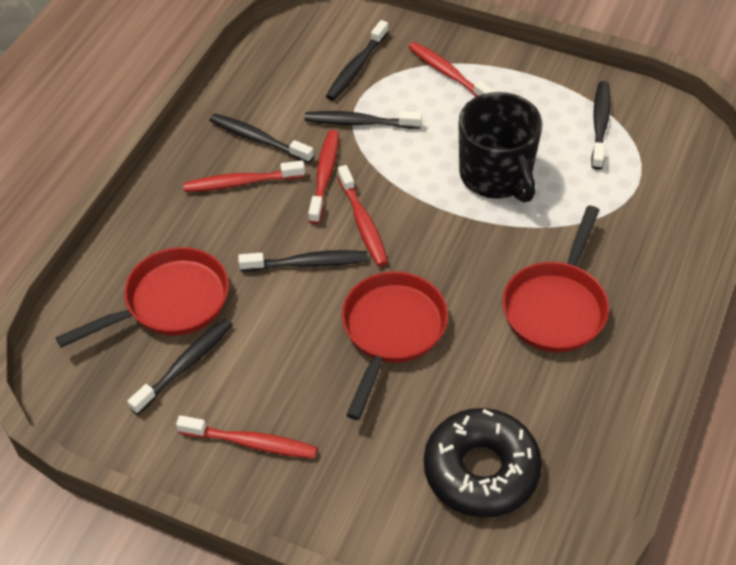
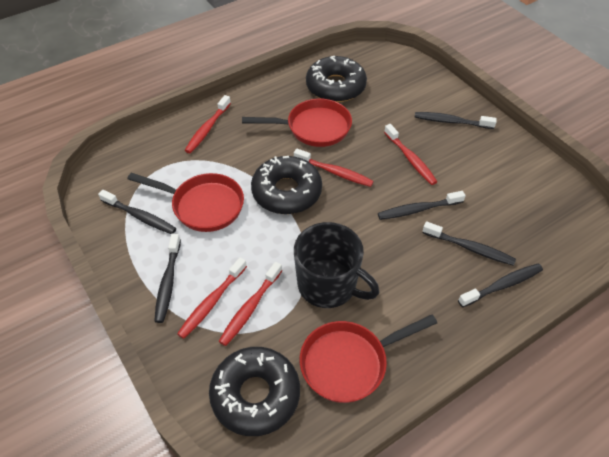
black donut: 1 -> 3

